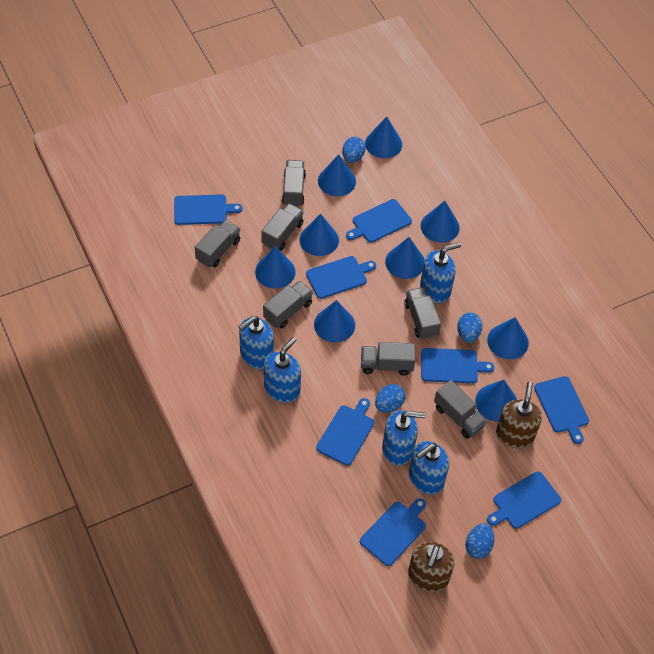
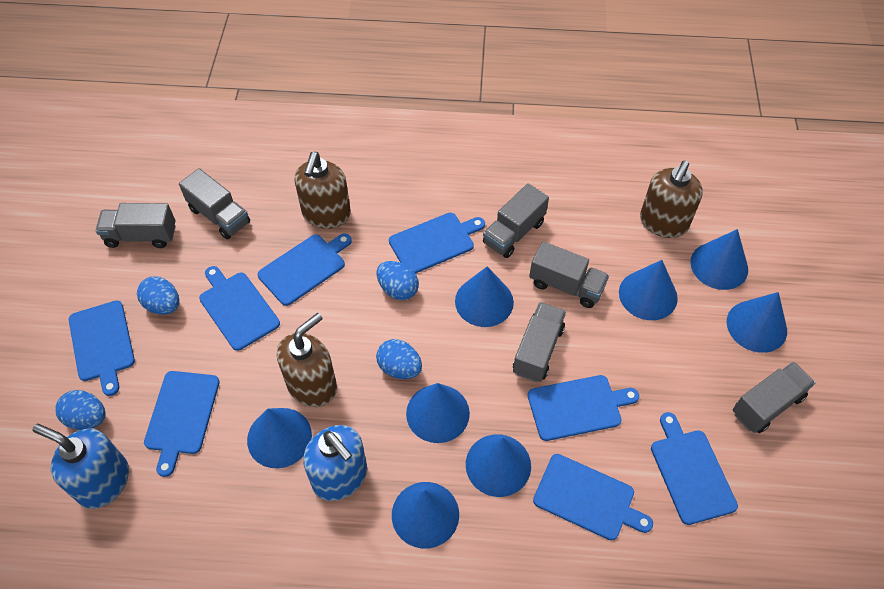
blue cone: 9 -> 8
blue soap dispenser: 5 -> 2
brown soap dispenser: 2 -> 3
grey truck: 7 -> 6

